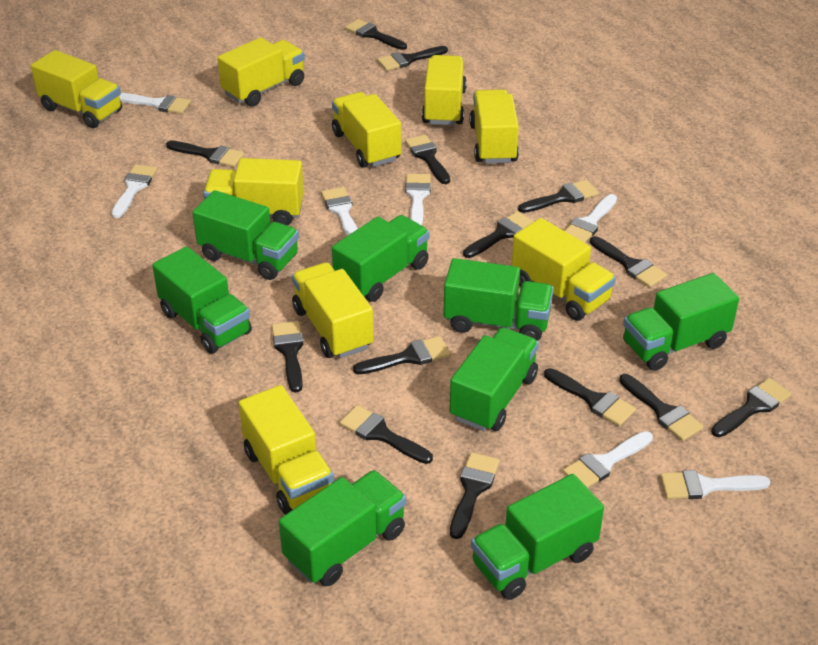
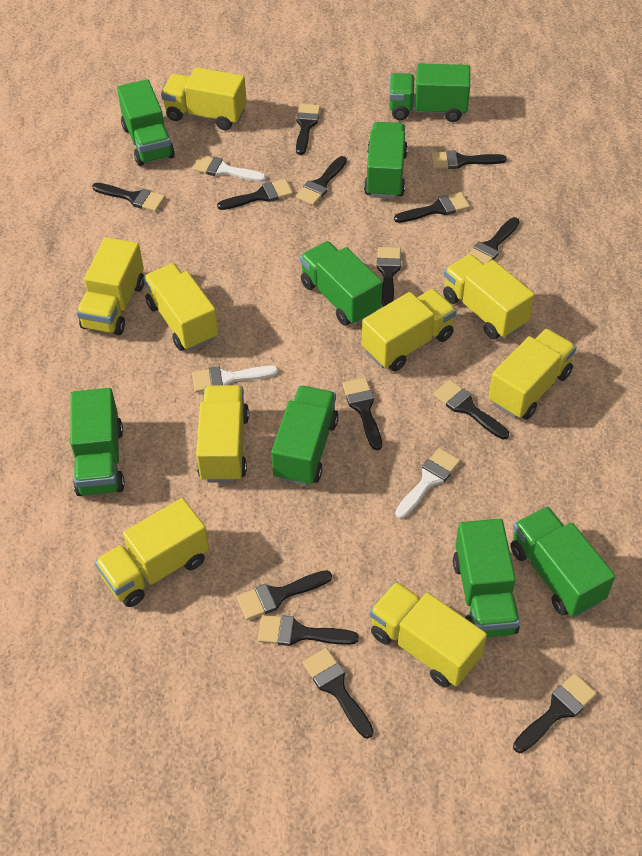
white brush: 7 -> 3

